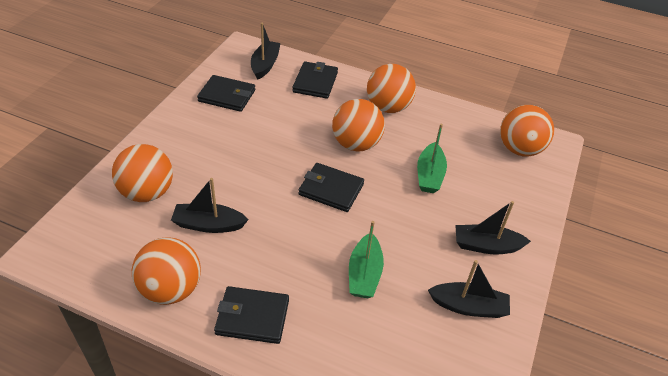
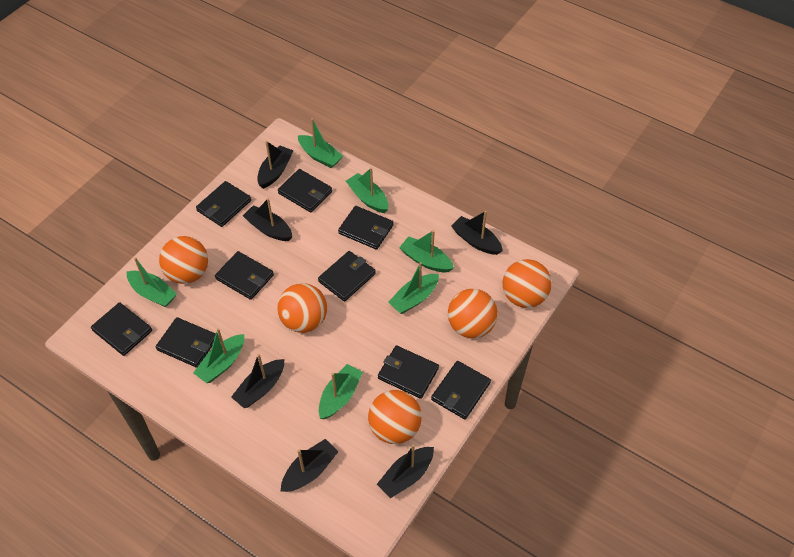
black boat: 4 -> 6
black wallet: 4 -> 9
green boat: 2 -> 7

